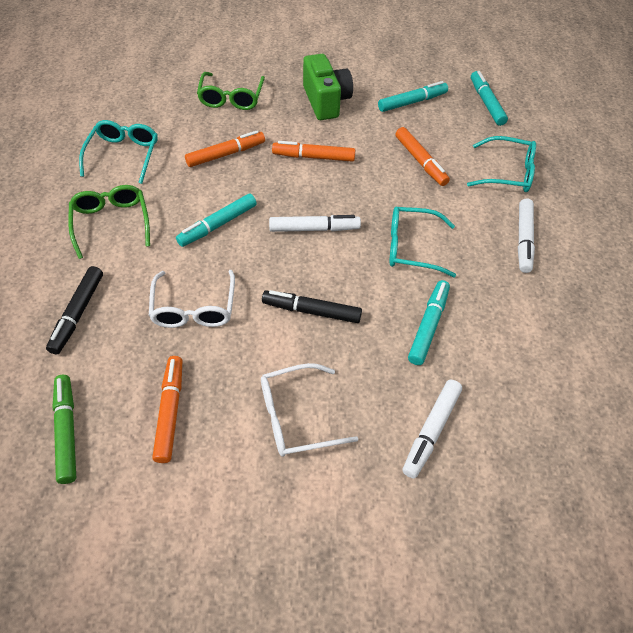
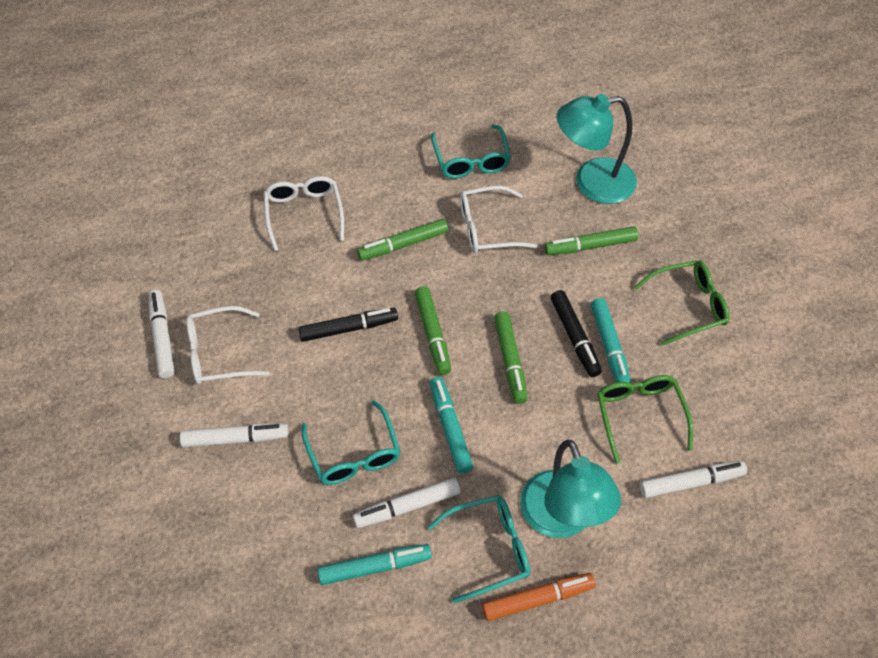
green camera: 1 -> 0
green marker: 1 -> 4
orange marker: 4 -> 1
turquoise lamp: 0 -> 2
turquoise marker: 4 -> 3
white glasses: 2 -> 3
white marker: 3 -> 4

